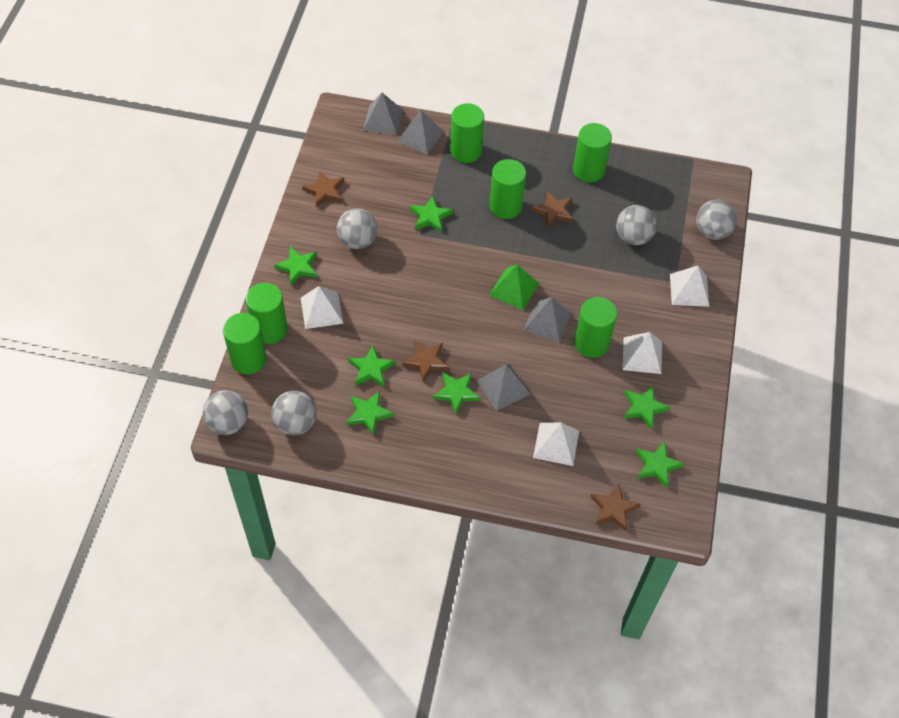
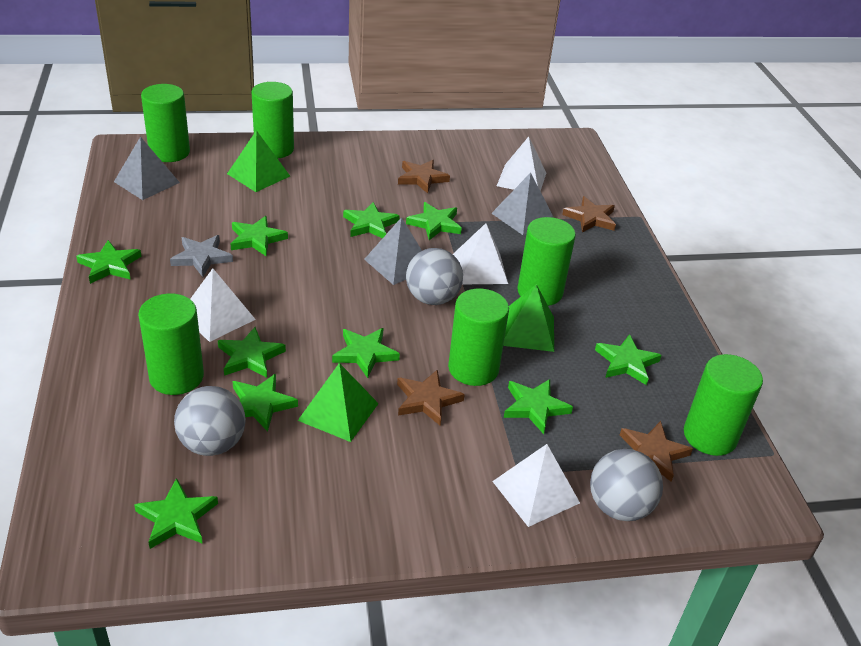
green pyramid: 1 -> 3
green star: 7 -> 10
grey ball: 5 -> 3
grey pyramid: 4 -> 3
grey star: 0 -> 1

